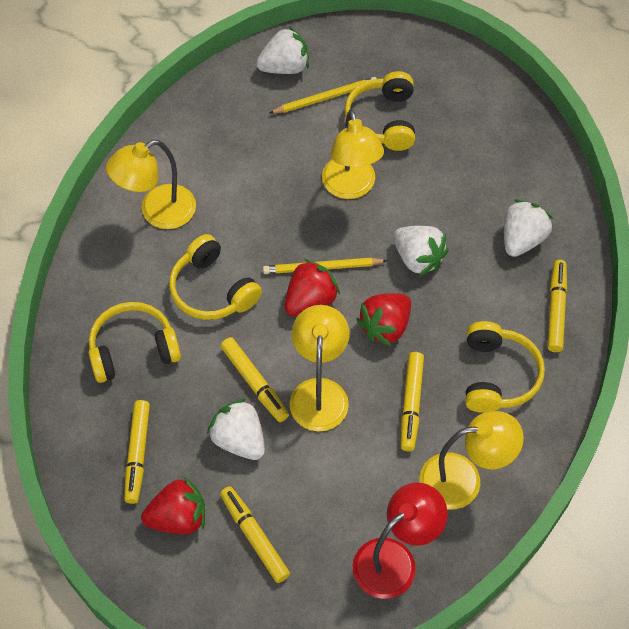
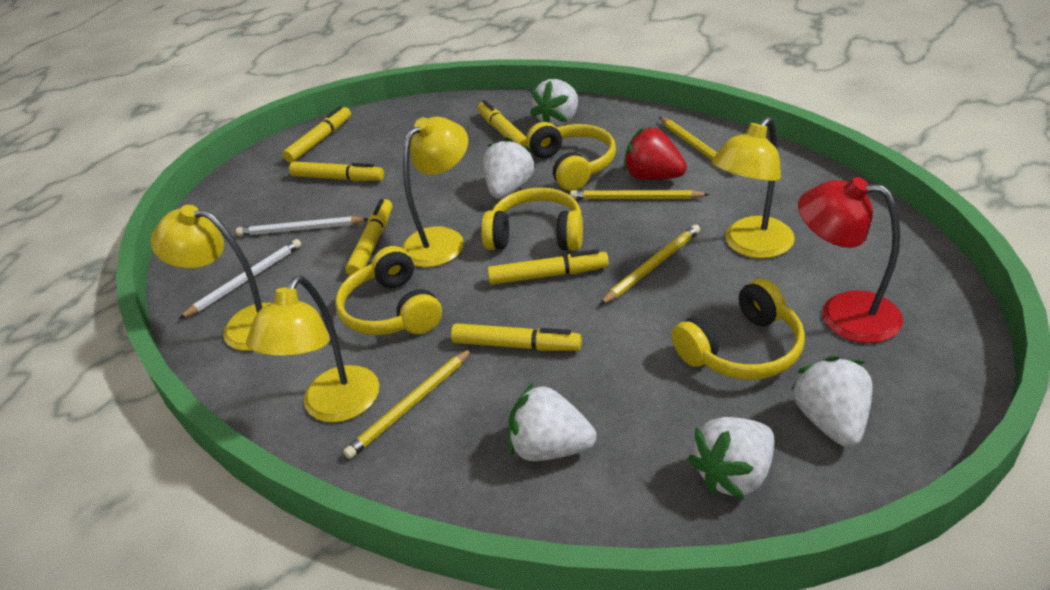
red strawberry: 3 -> 1
white pencil: 0 -> 2
white strawberry: 4 -> 5
yellow marker: 5 -> 6
yellow pencil: 2 -> 4

